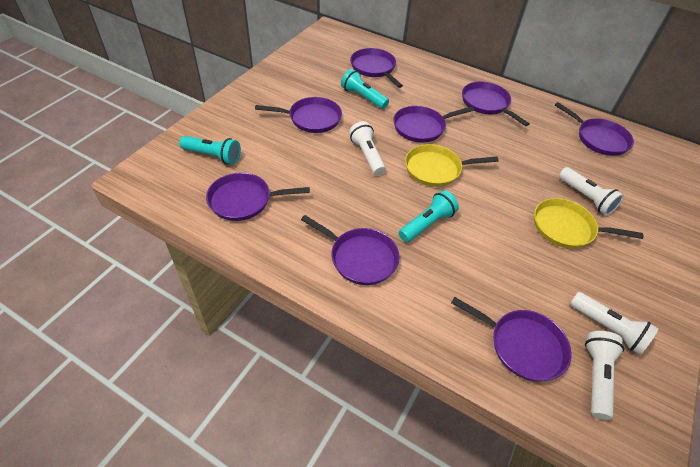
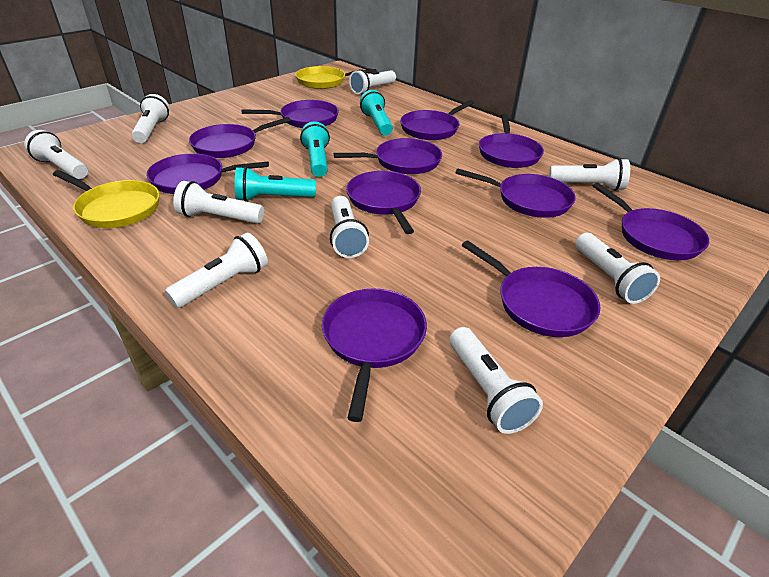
purple pan: 8 -> 11
white flashlight: 4 -> 9

